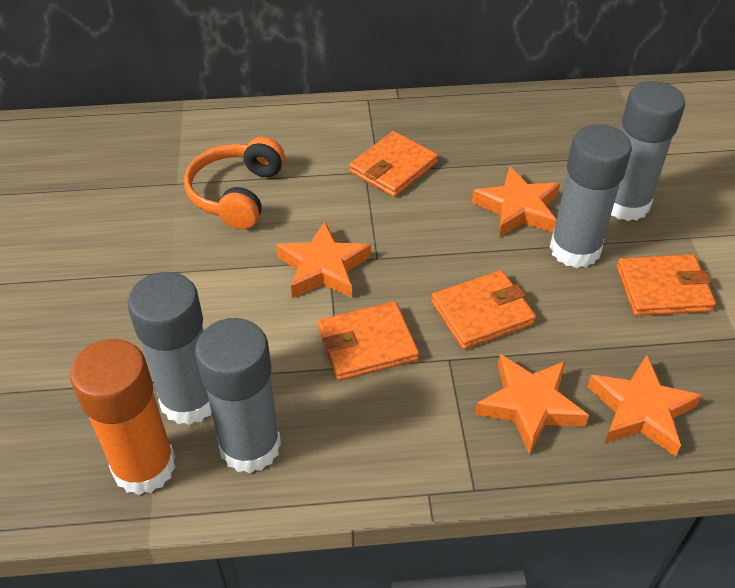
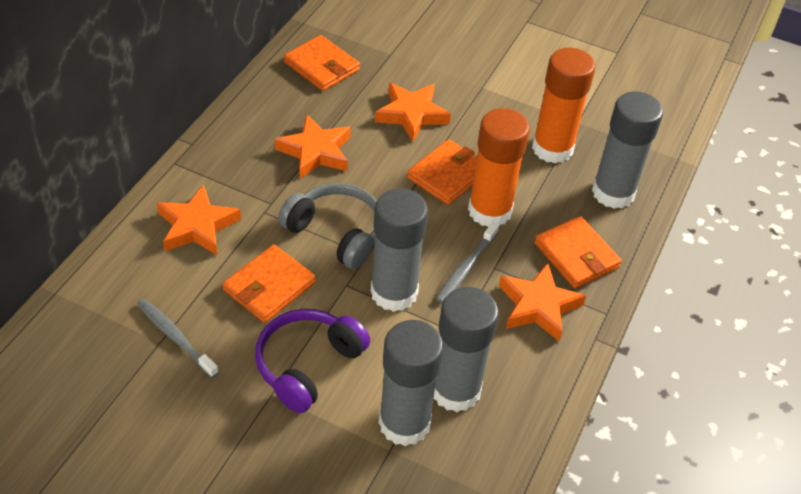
grey headphones: 0 -> 1
grey toothbrush: 0 -> 2
orange glue stick: 1 -> 2
orange headphones: 1 -> 0
purple headphones: 0 -> 1

